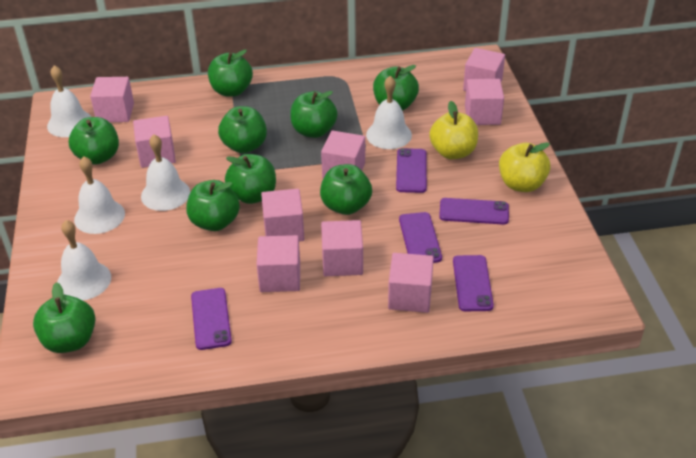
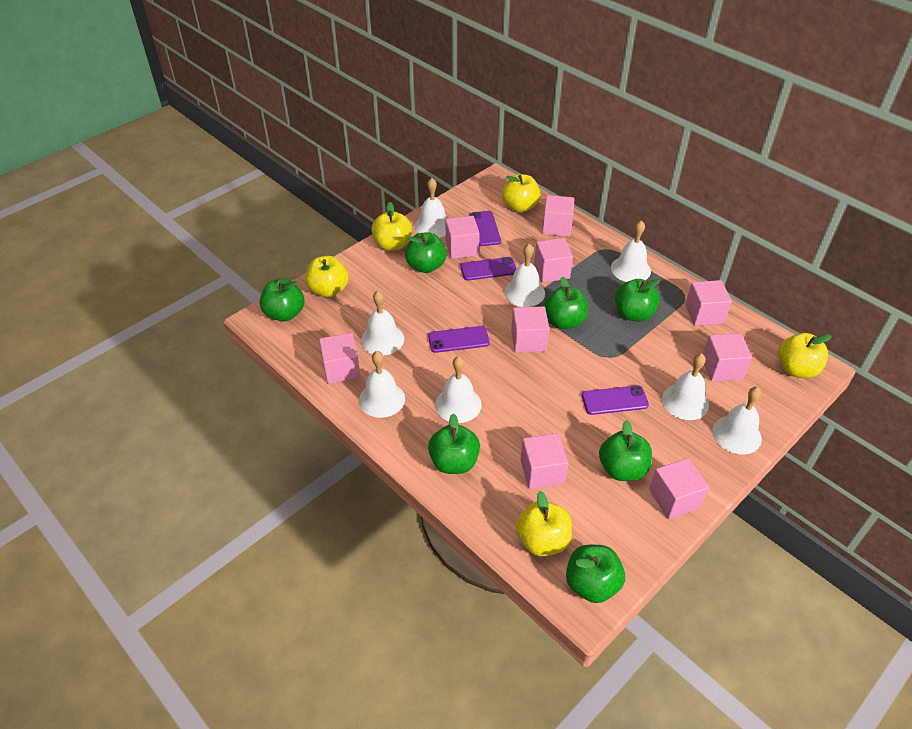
green apple: 9 -> 7
purple phone: 5 -> 4
white bell: 5 -> 8
yellow apple: 2 -> 5

